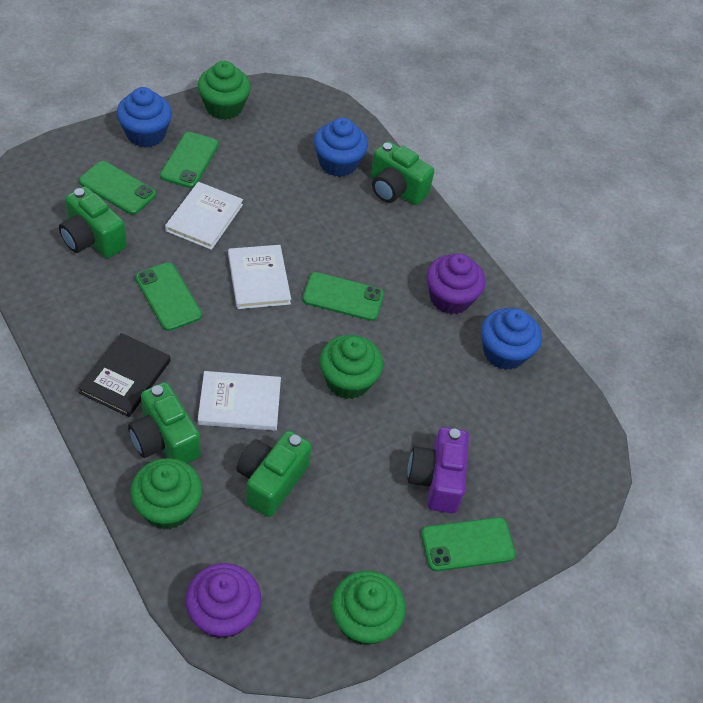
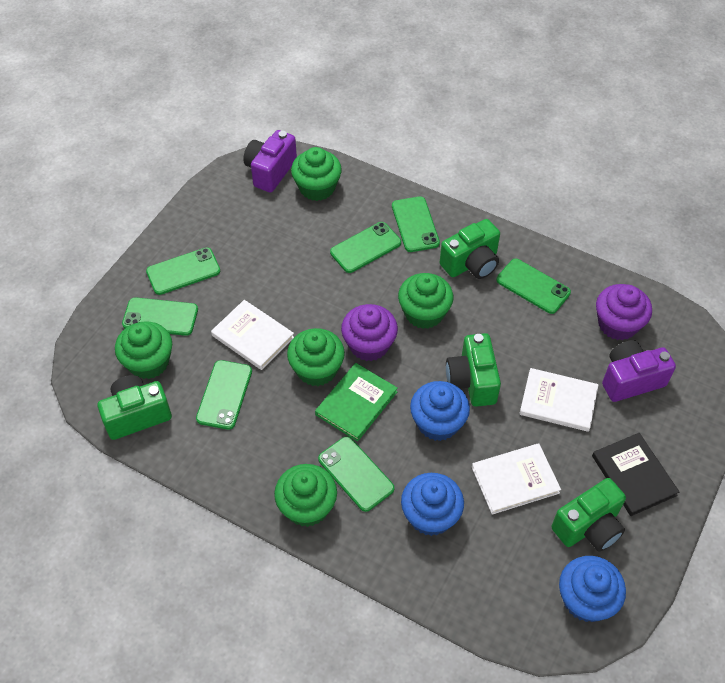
green book: 0 -> 1
green cupcake: 4 -> 5
green phone: 5 -> 7
purple camera: 1 -> 2

